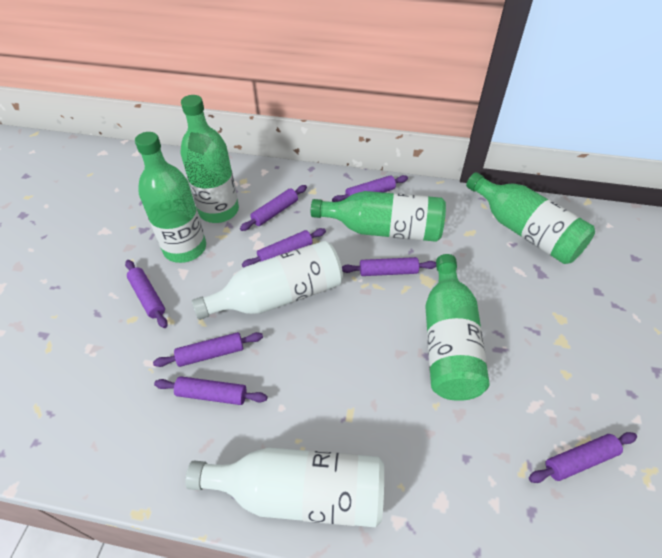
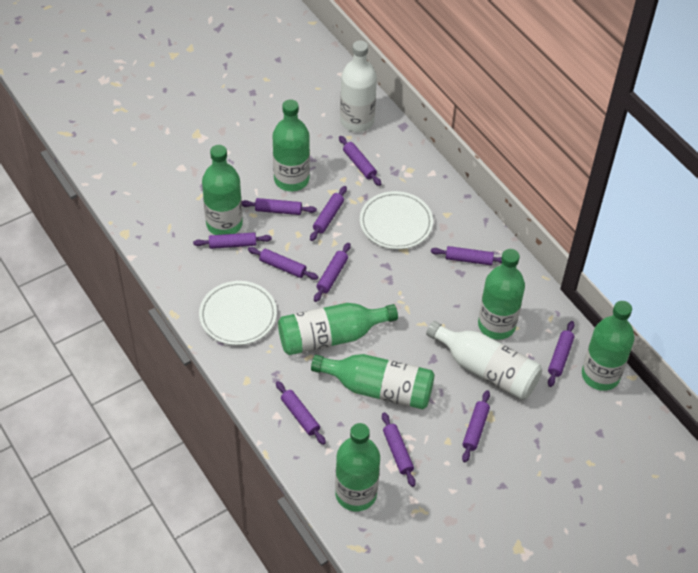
green bottle: 5 -> 7
purple rolling pin: 8 -> 11
white plate: 0 -> 2

